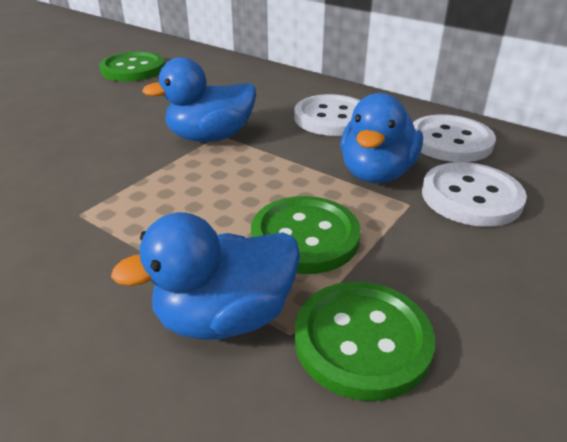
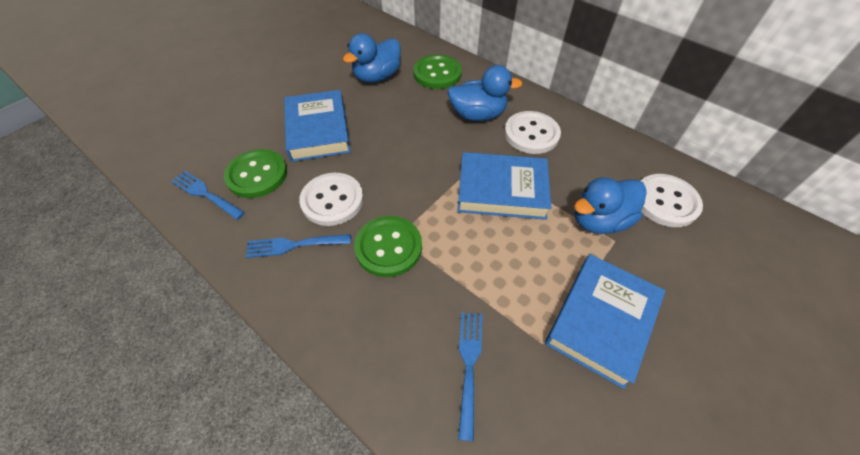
blue book: 0 -> 3
blue fork: 0 -> 3

